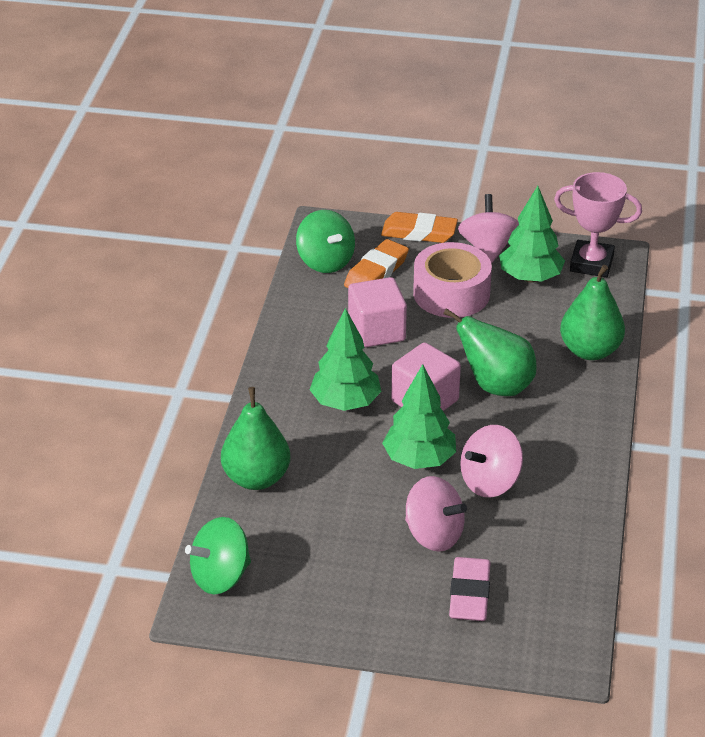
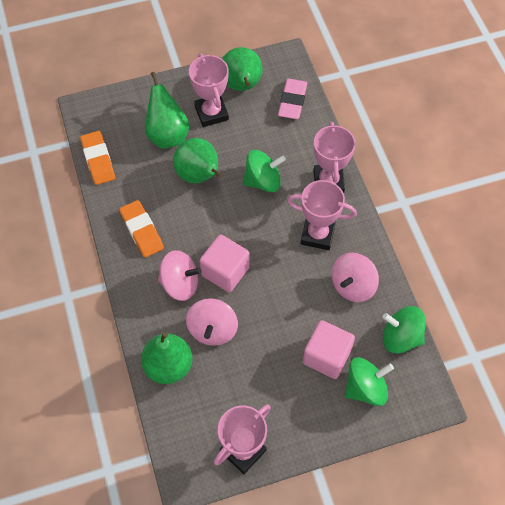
green pear: 3 -> 4
green spinning top: 2 -> 3
green tree: 3 -> 0
pink tape: 1 -> 0
pink trophy: 1 -> 4

